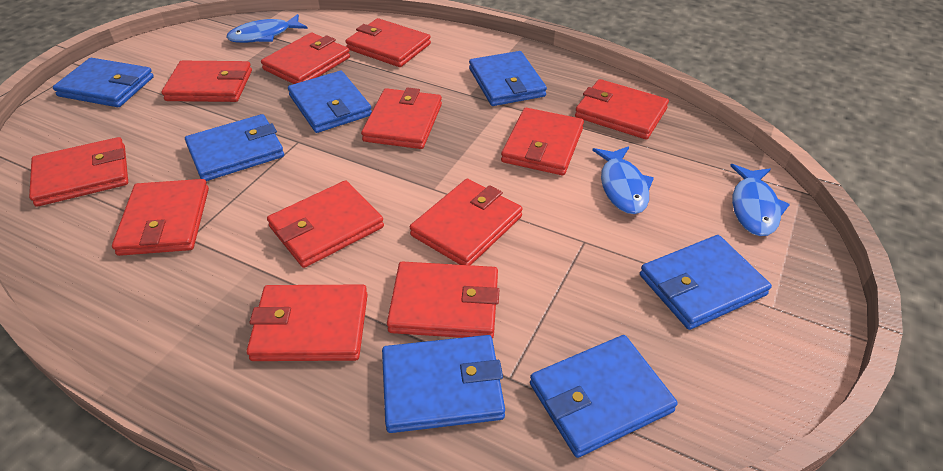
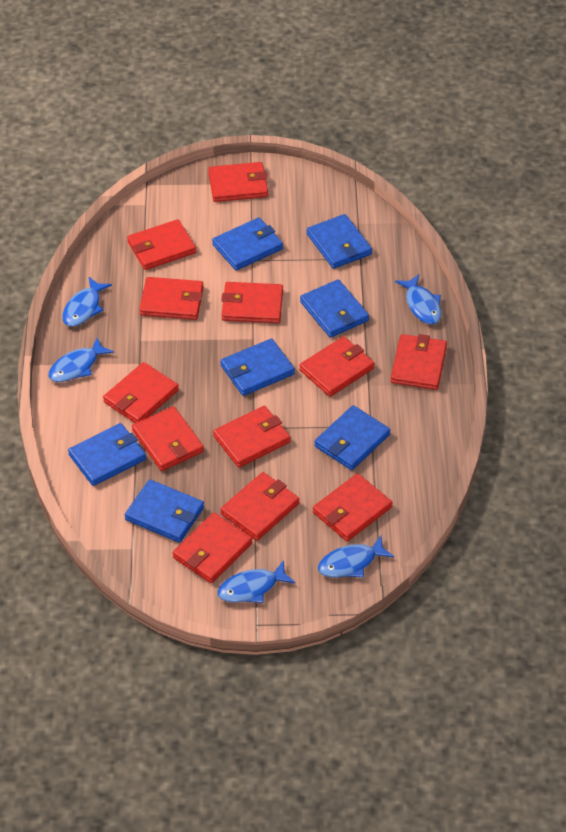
blue fish: 3 -> 5

